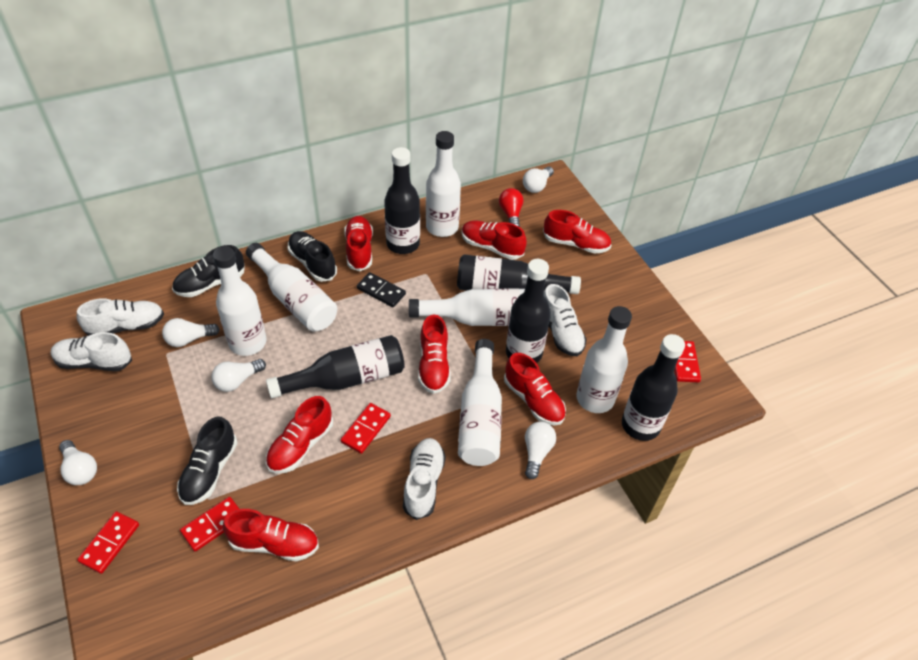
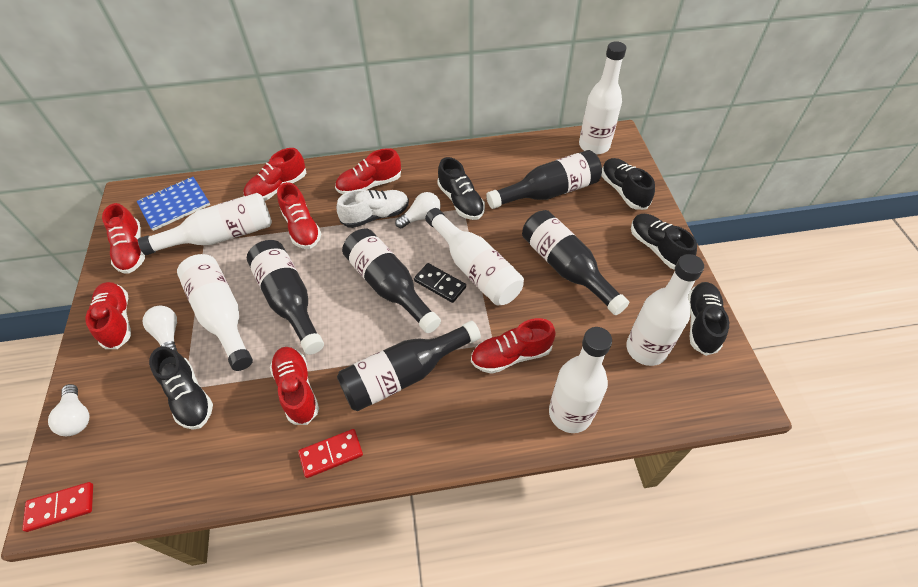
black shoe: 3 -> 5
blue notebook: 0 -> 1
red domino: 4 -> 2
red light bulb: 1 -> 0
white light bulb: 5 -> 3
white shoe: 4 -> 1

